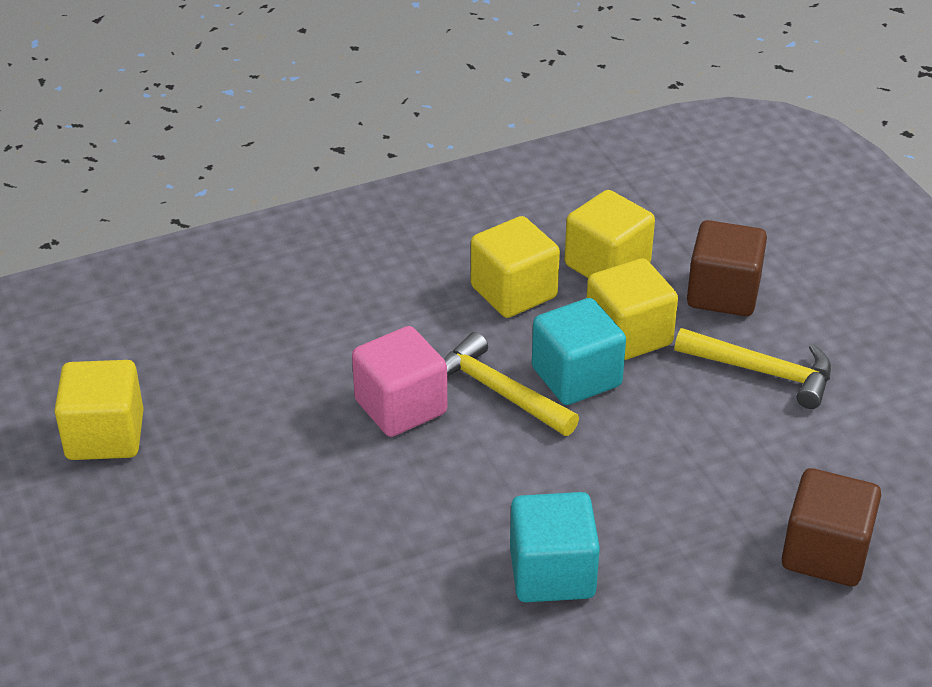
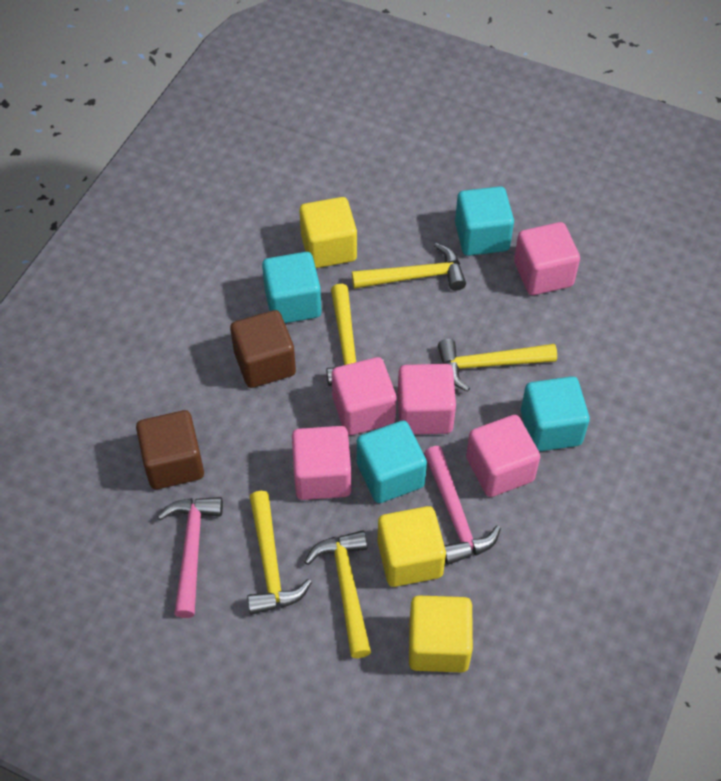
pink cube: 1 -> 5
pink hammer: 0 -> 2
turquoise cube: 2 -> 4
yellow cube: 4 -> 3
yellow hammer: 2 -> 5

